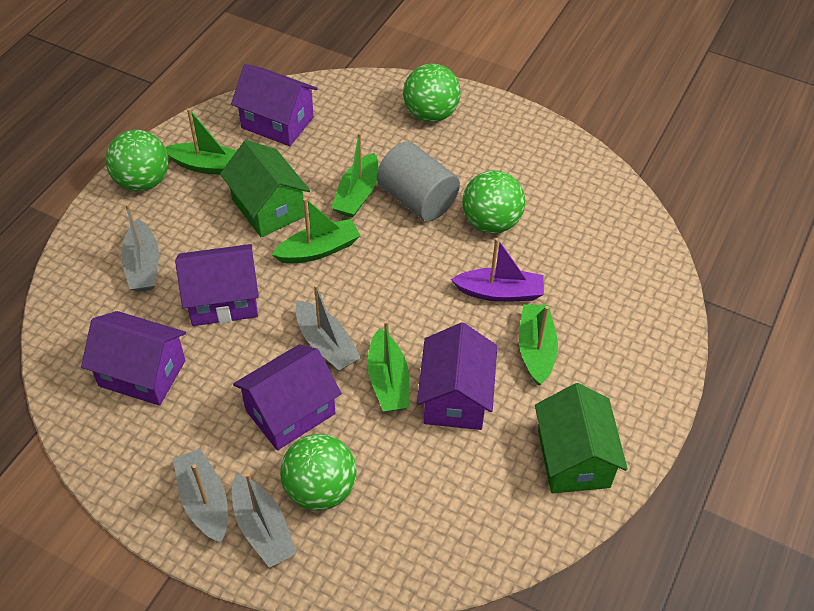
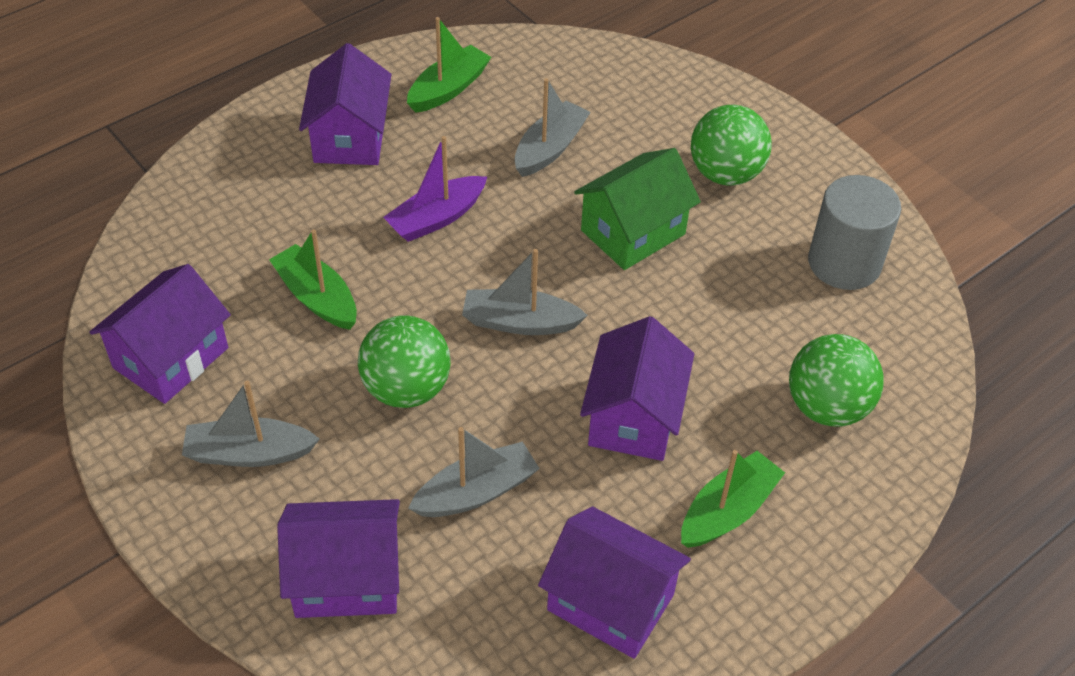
green ball: 4 -> 3
green boat: 5 -> 3
green house: 2 -> 1

